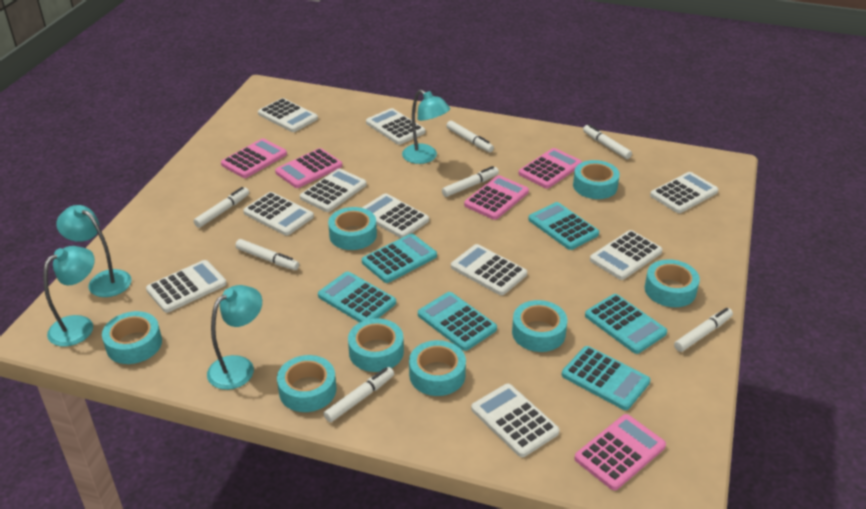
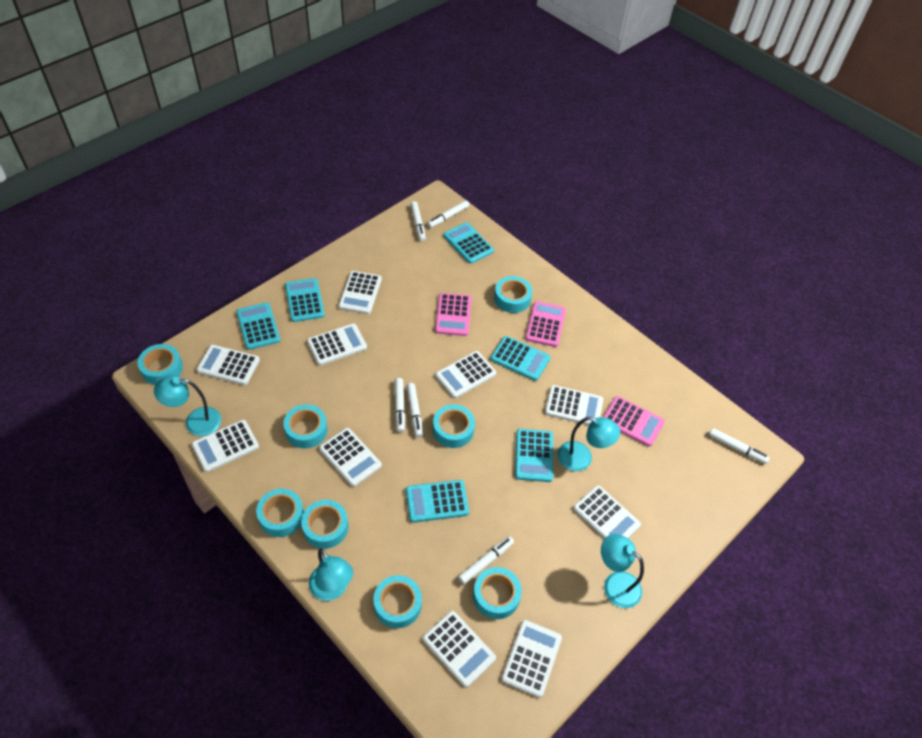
pink calculator: 5 -> 3
white marker: 7 -> 6

